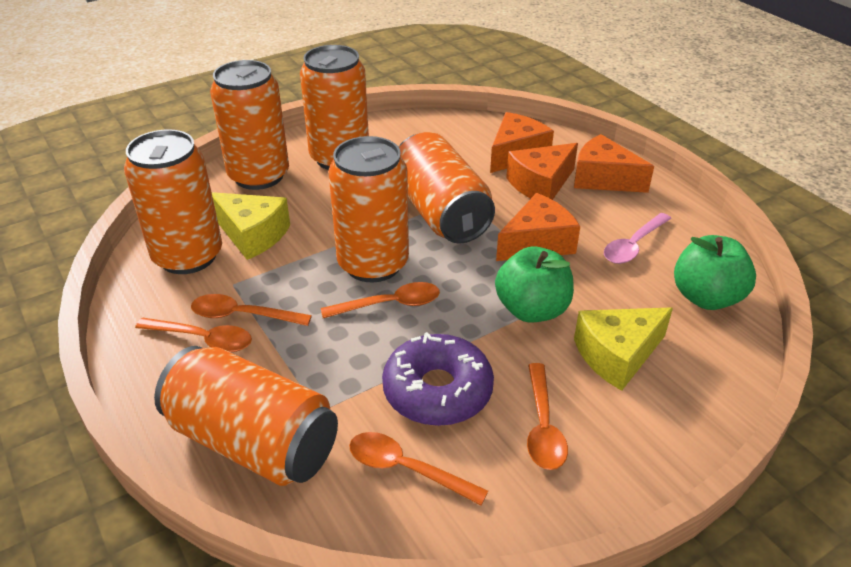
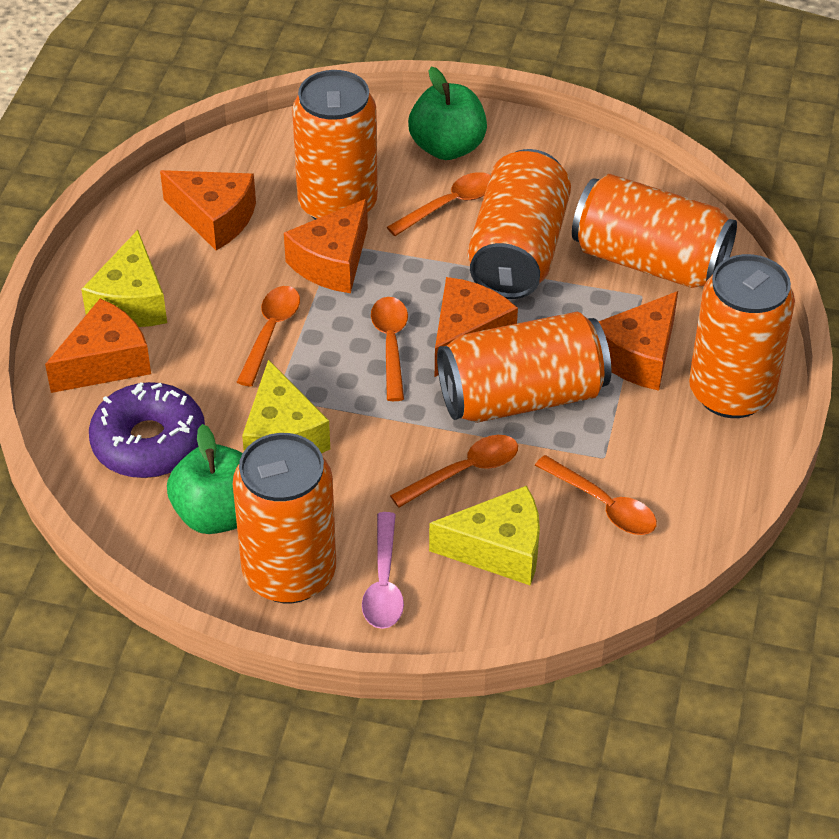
orange cheese: 4 -> 5
yellow cheese: 2 -> 3

